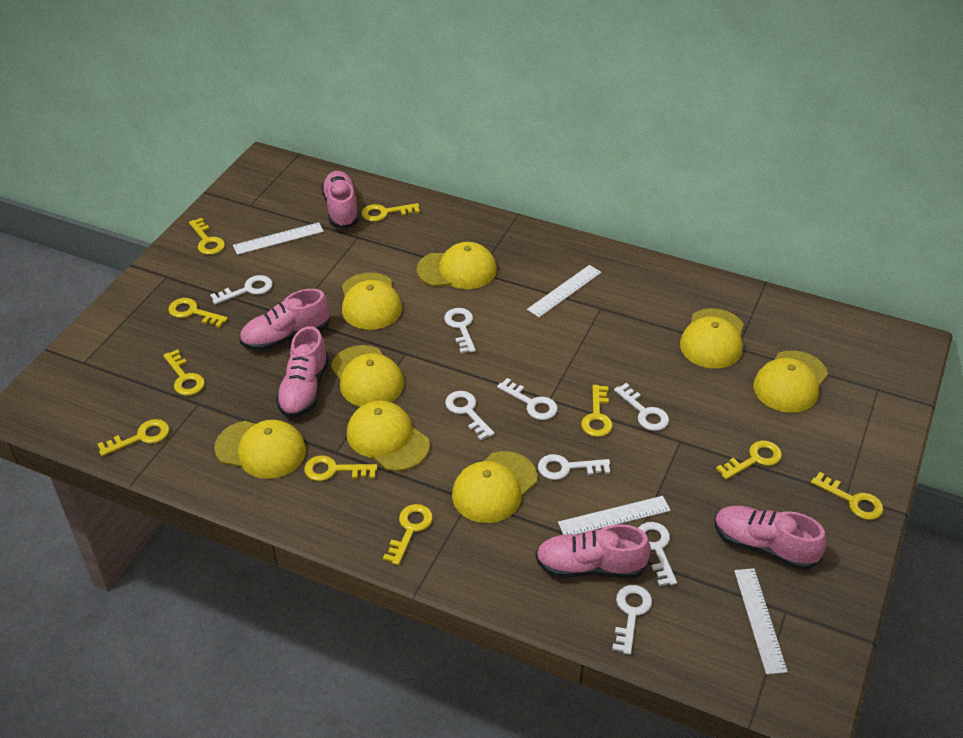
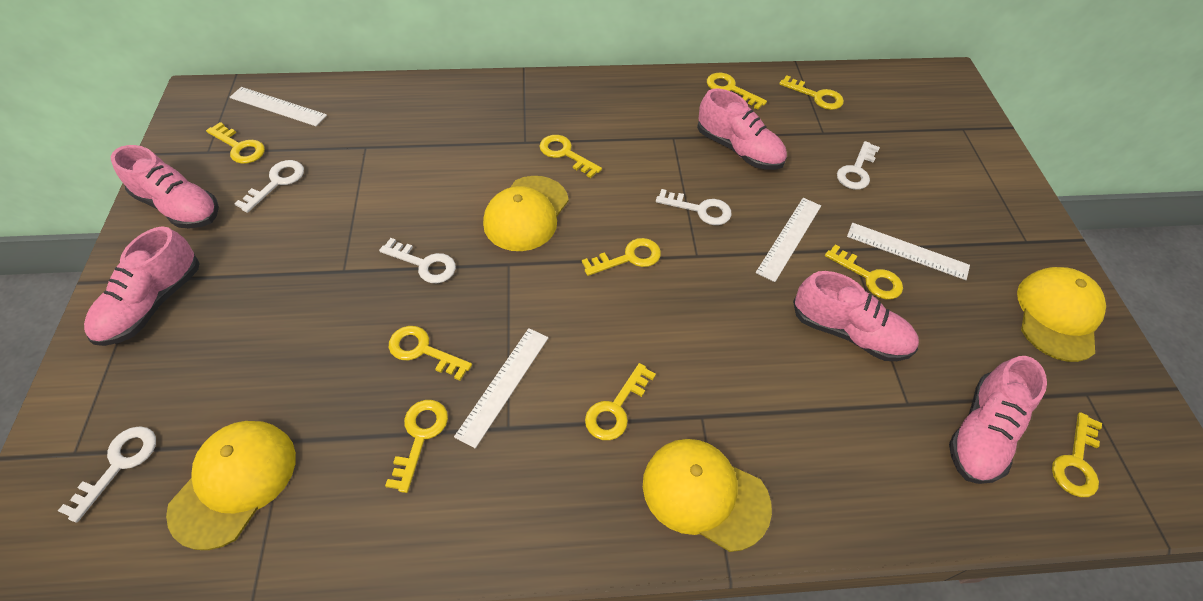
white key: 8 -> 5
yellow cap: 8 -> 4

